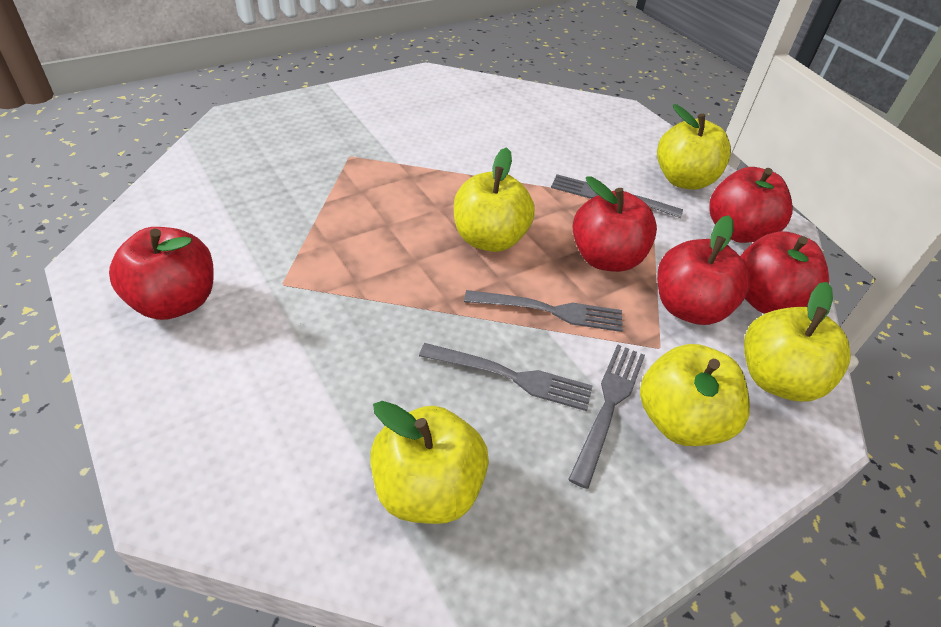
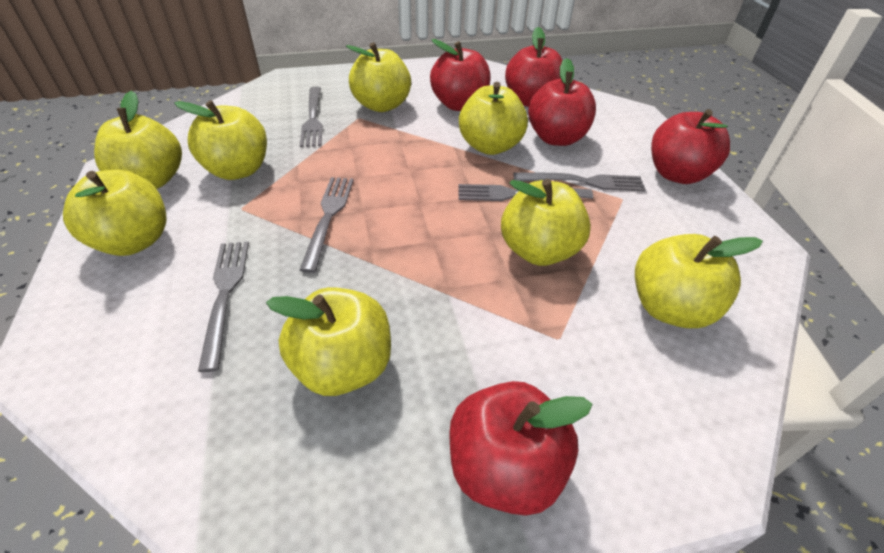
grey fork: 4 -> 5
yellow apple: 5 -> 8

